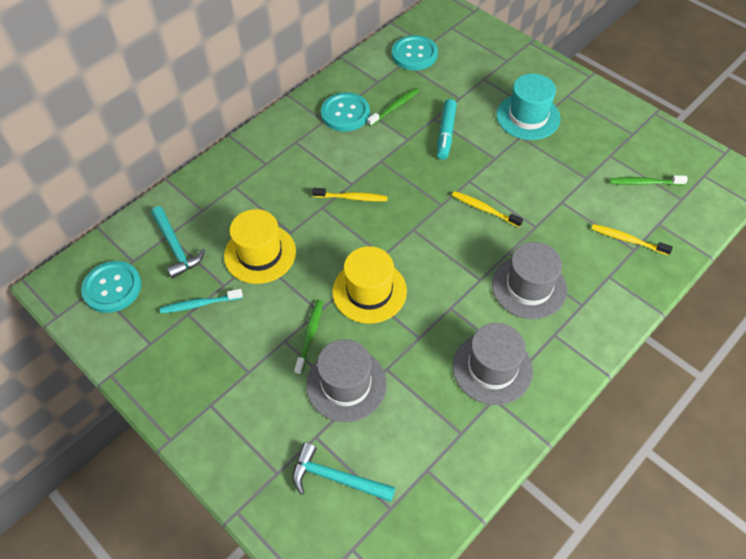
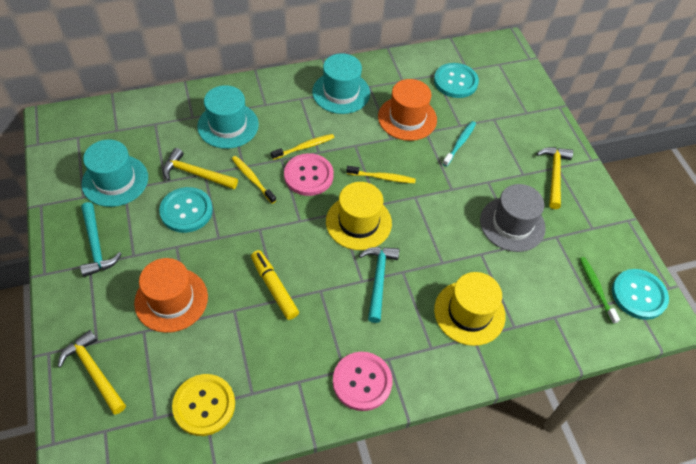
green toothbrush: 3 -> 1
grey hat: 3 -> 1
orange hat: 0 -> 2
pink button: 0 -> 2
turquoise hat: 1 -> 3
turquoise marker: 1 -> 0
yellow button: 0 -> 1
yellow hammer: 0 -> 3
yellow marker: 0 -> 1

